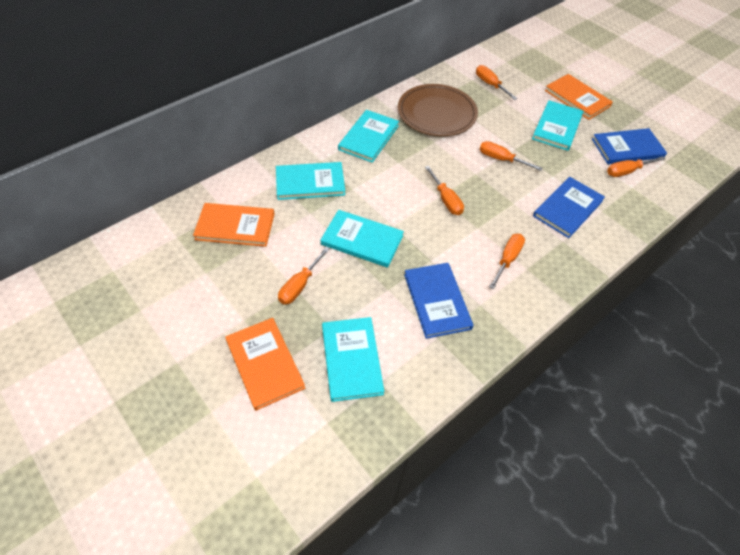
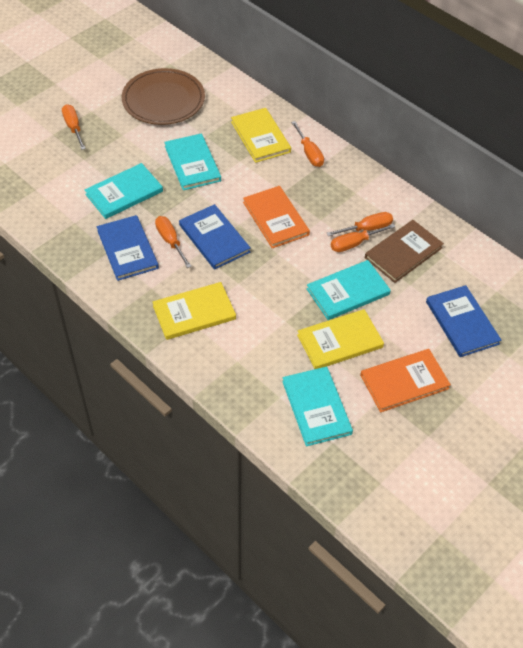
brown book: 0 -> 1
orange book: 3 -> 2
orange screwdriver: 6 -> 5
turquoise book: 5 -> 4
yellow book: 0 -> 3

